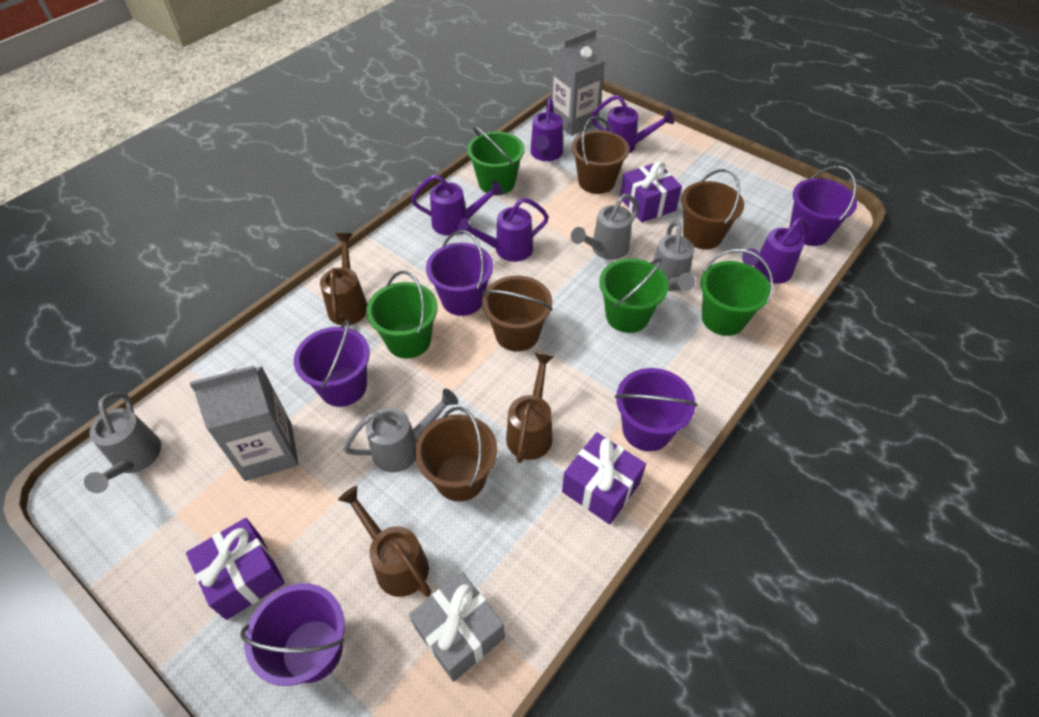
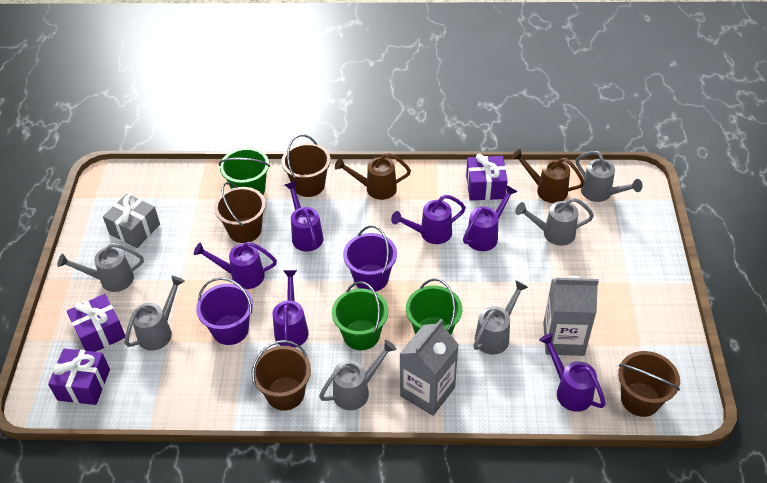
brown watering can: 3 -> 2
green bucket: 4 -> 3
grey watering can: 4 -> 6
purple bucket: 5 -> 2
purple watering can: 5 -> 6

